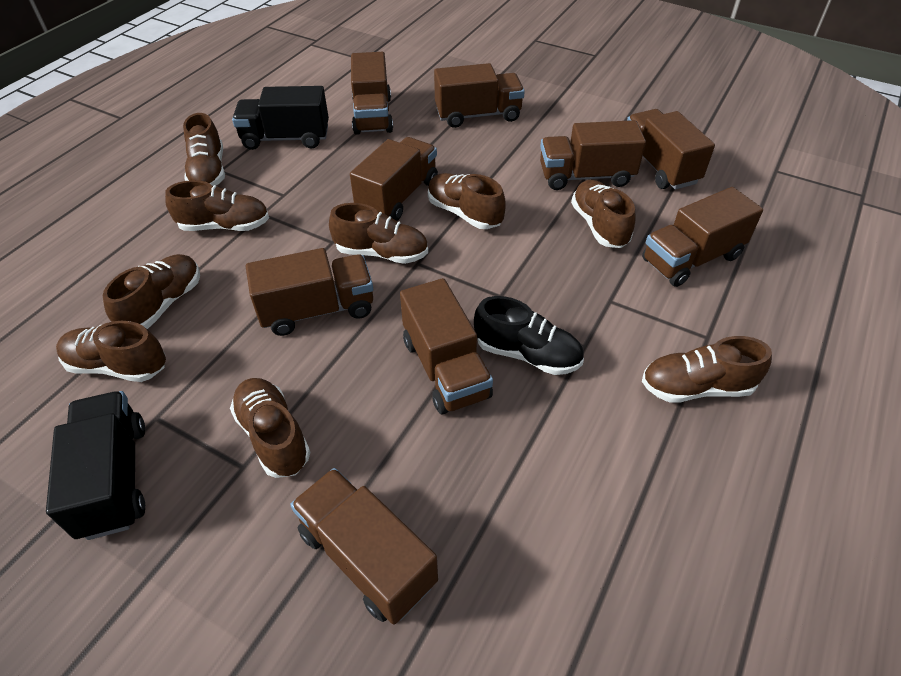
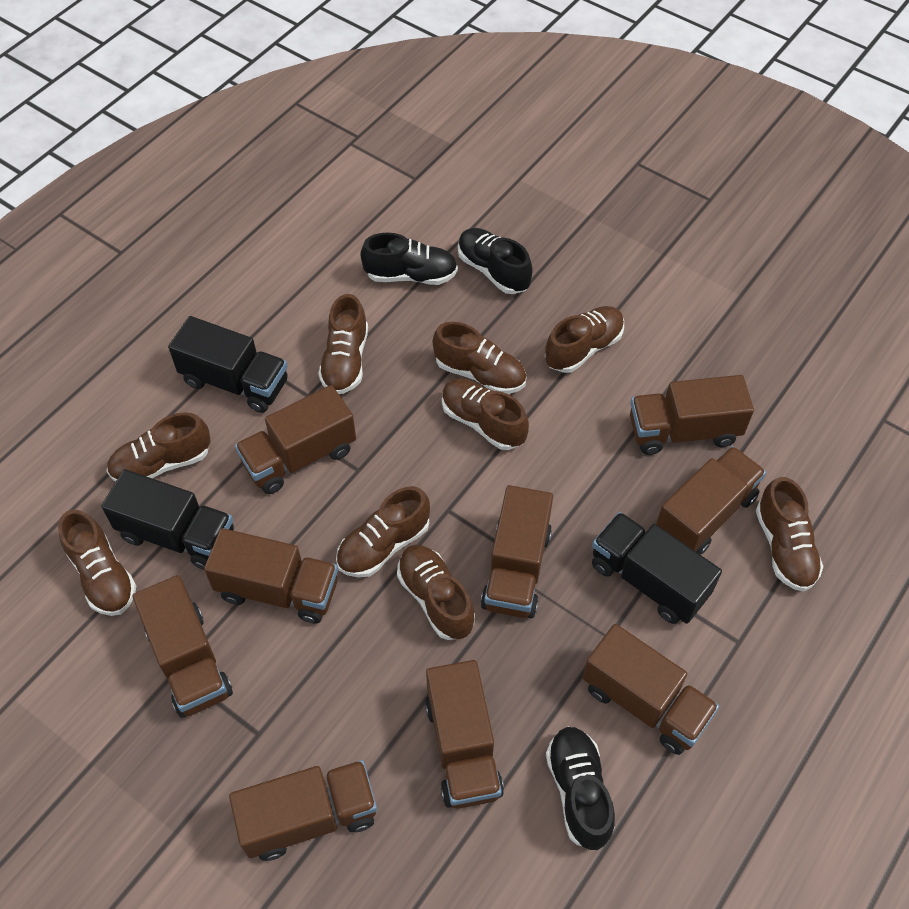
black shoe: 1 -> 3
black truck: 2 -> 3

